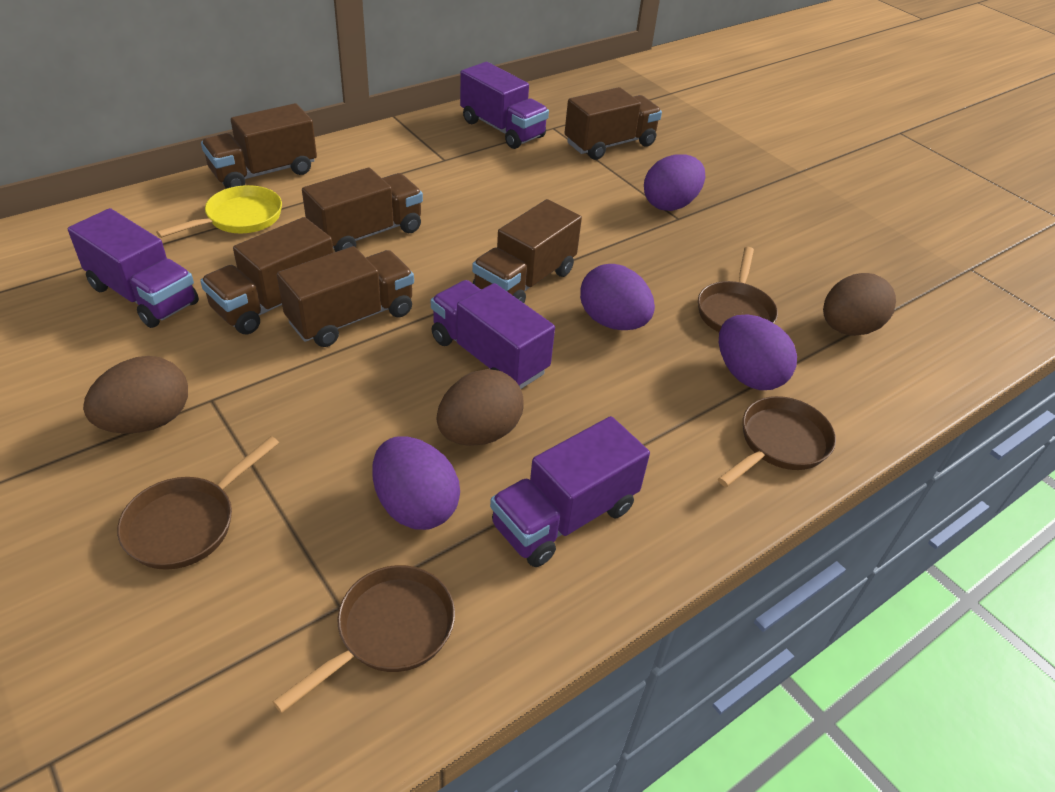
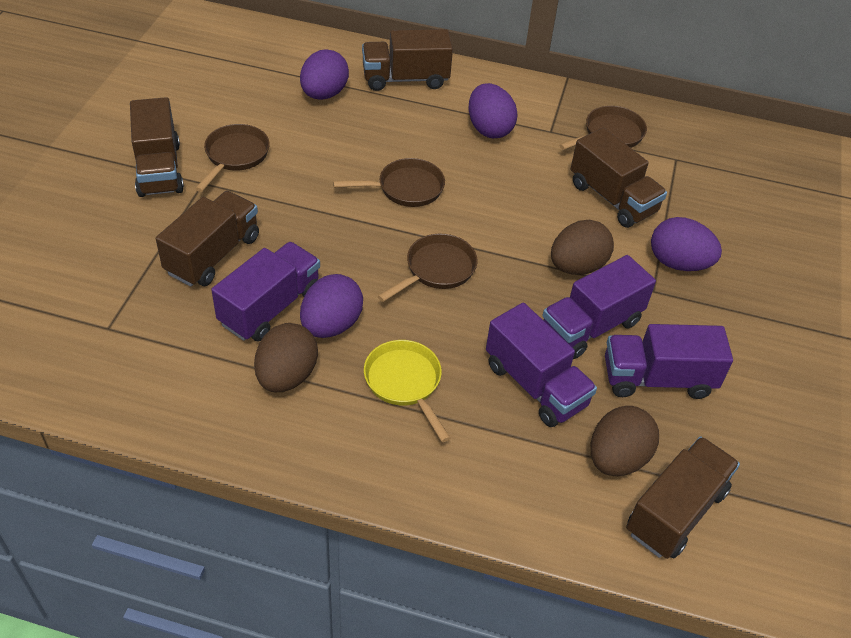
brown truck: 6 -> 5

